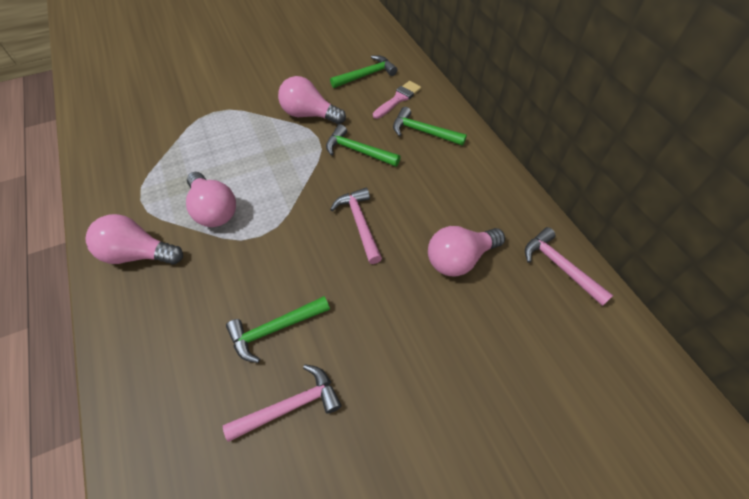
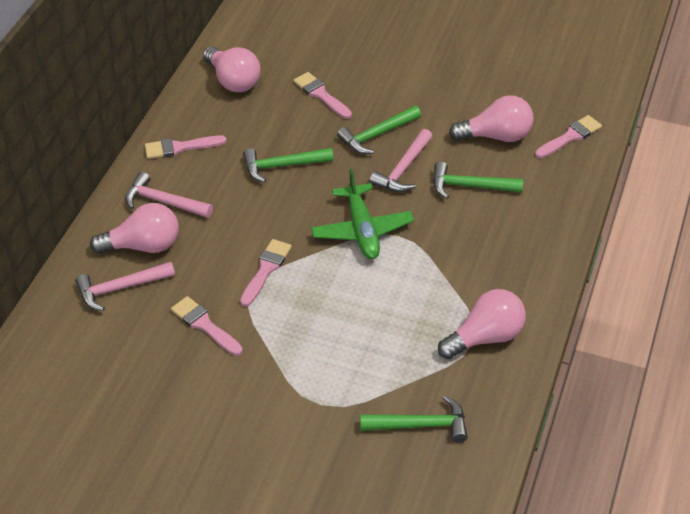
green plane: 0 -> 1
pink brush: 1 -> 5

